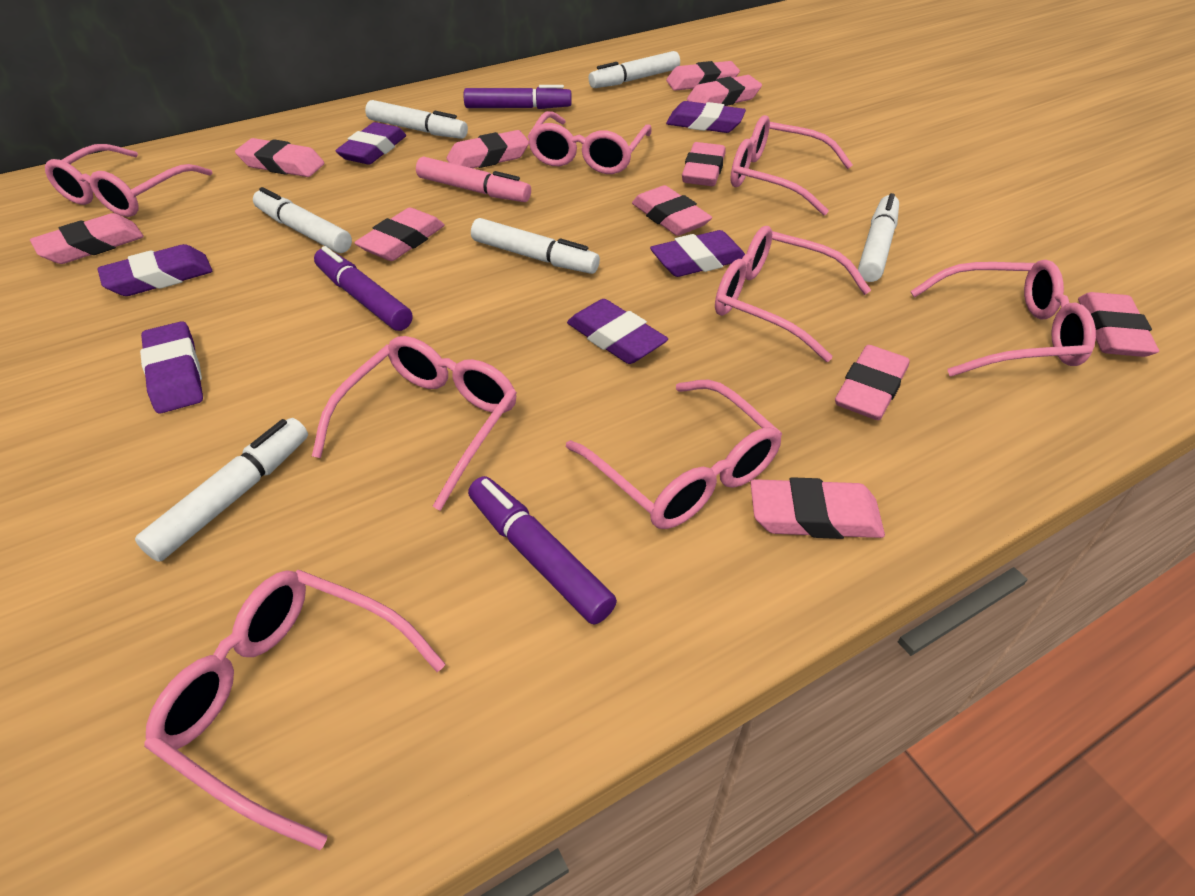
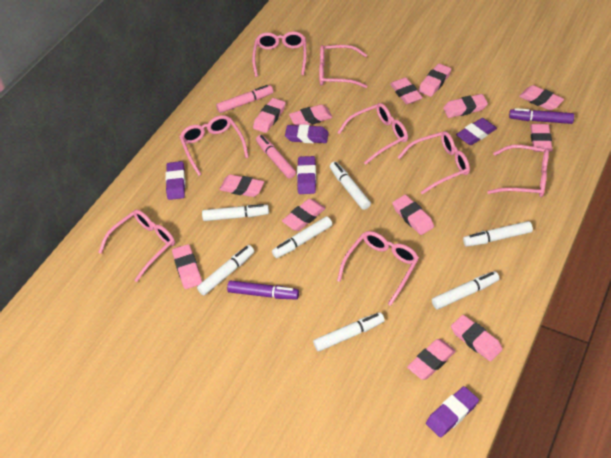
pink eraser: 11 -> 13
pink marker: 1 -> 2
purple eraser: 6 -> 5
purple marker: 3 -> 2
white marker: 6 -> 7

